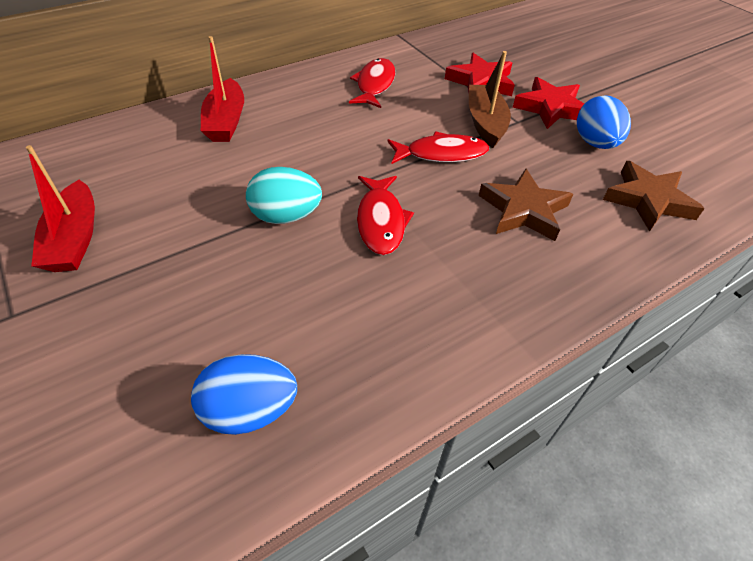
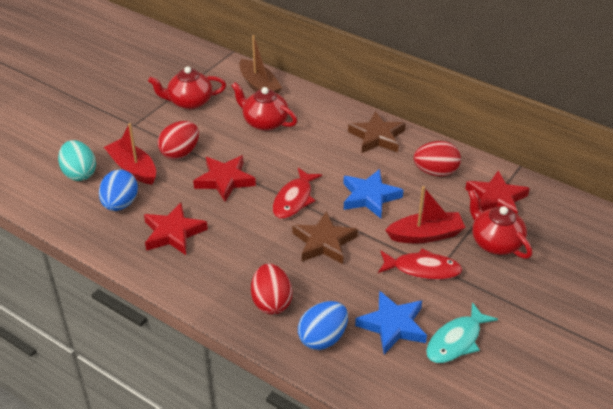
blue star: 0 -> 2
red egg: 0 -> 3
red fish: 3 -> 2
red star: 2 -> 3
red teapot: 0 -> 3
turquoise fish: 0 -> 1

